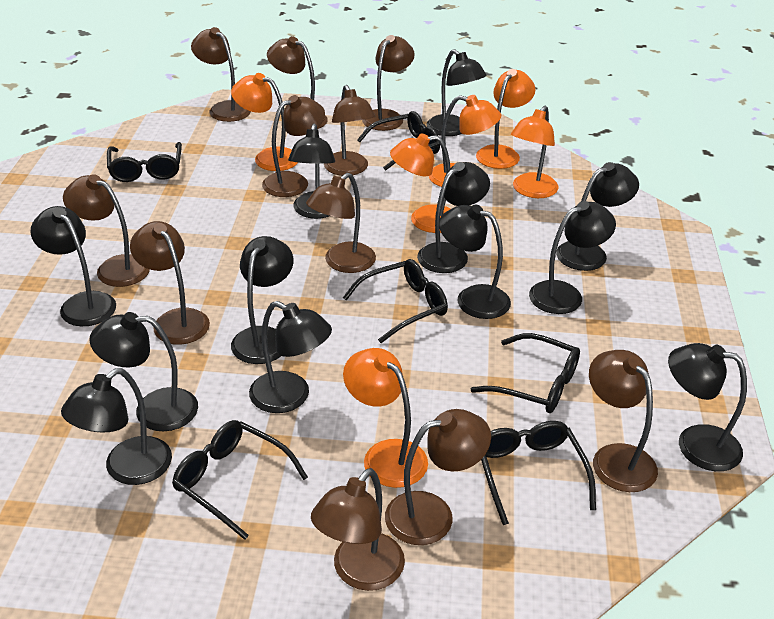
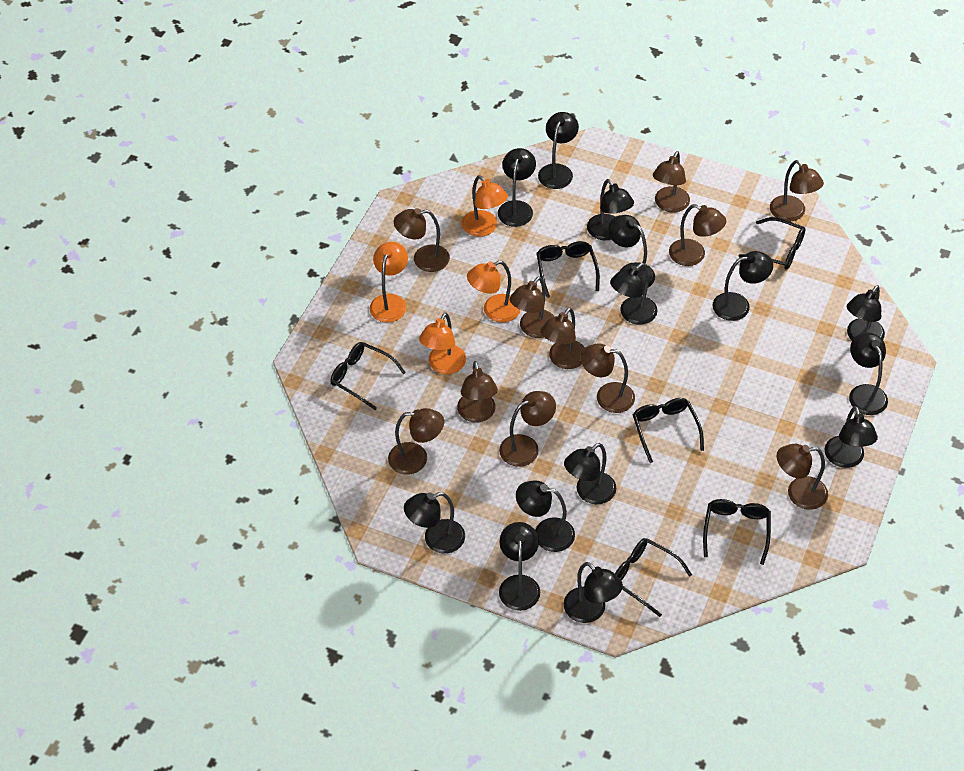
black lamp: 12 -> 14
orange lamp: 6 -> 4

